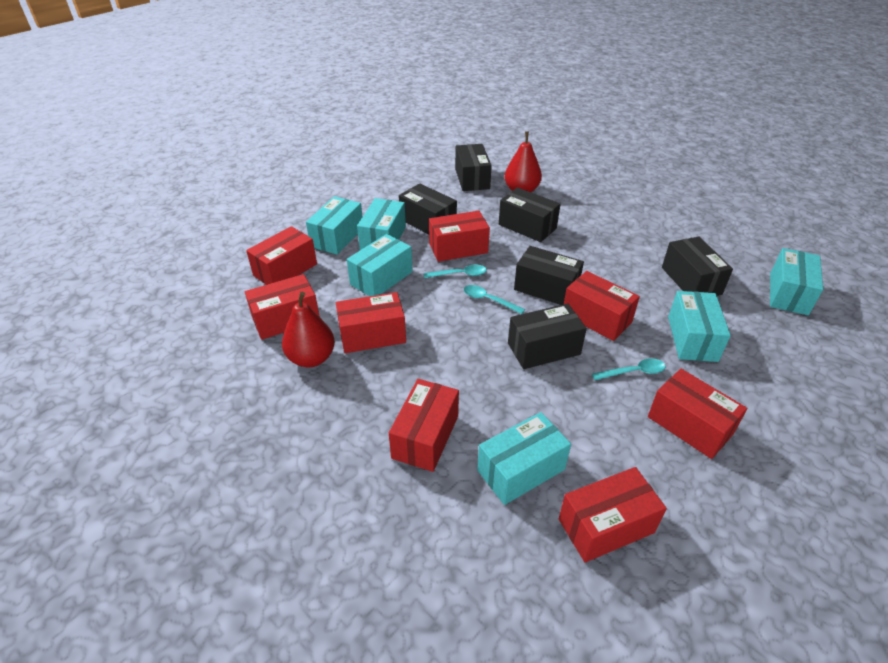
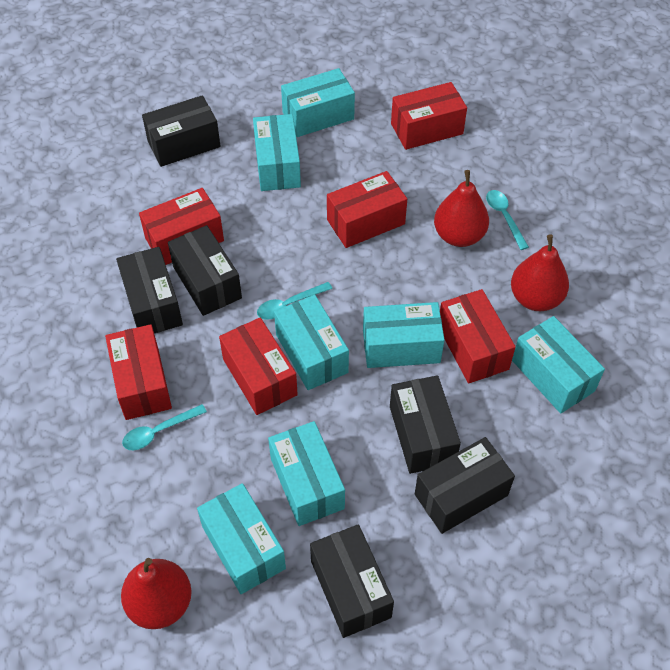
red box: 8 -> 6
red pear: 2 -> 3
turquoise box: 6 -> 7

